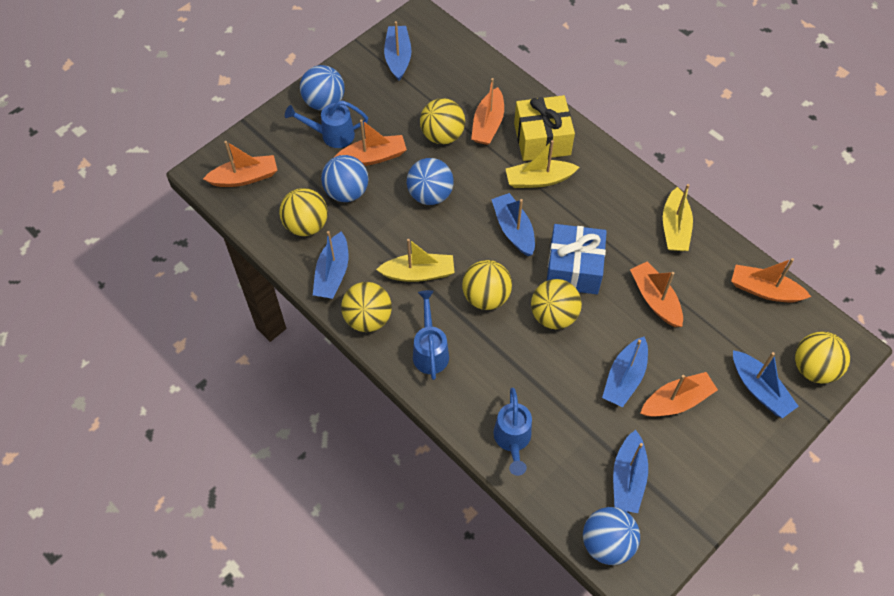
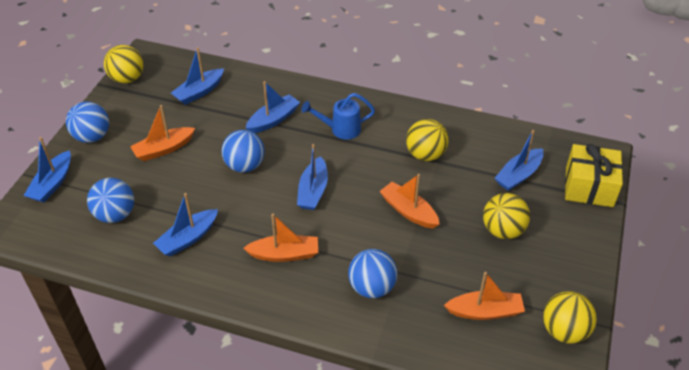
blue gift: 1 -> 0
blue watering can: 3 -> 1
orange boat: 6 -> 4
yellow ball: 6 -> 4
yellow boat: 3 -> 0

